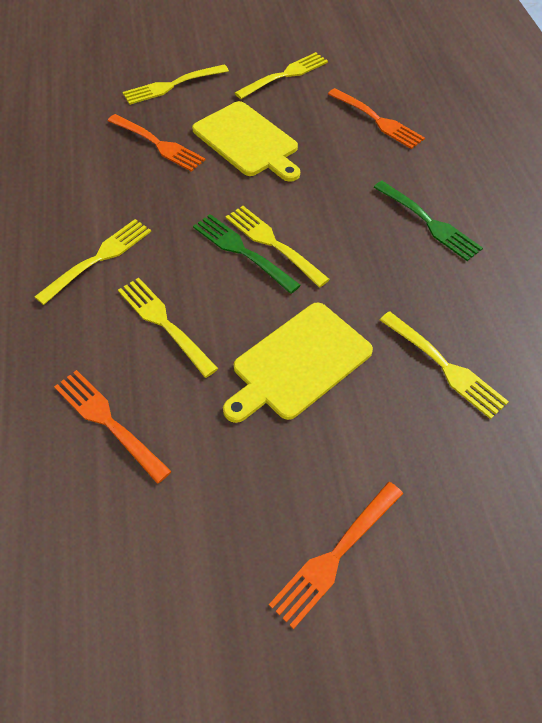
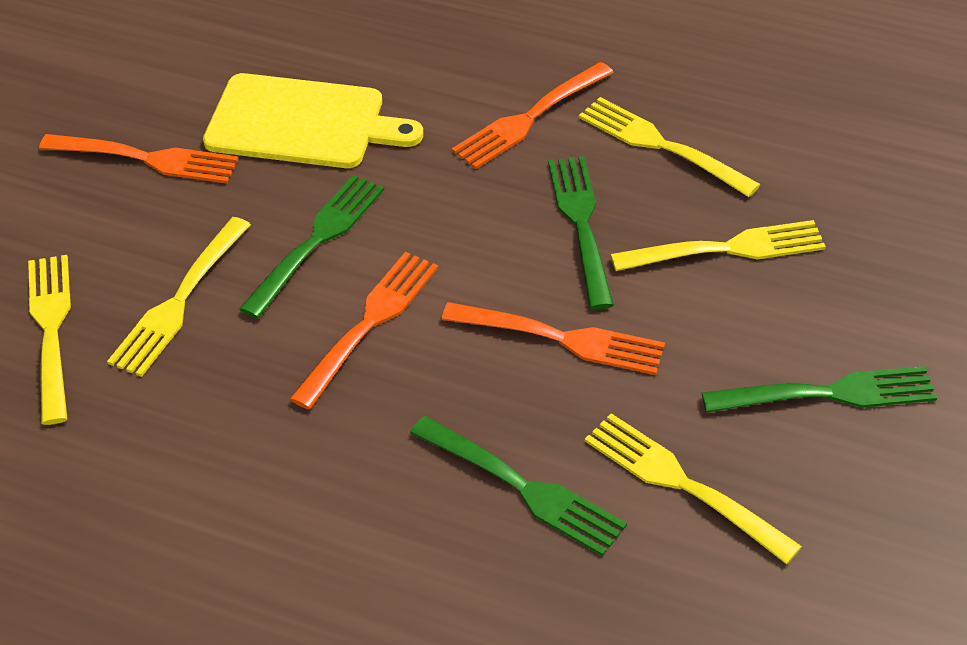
green fork: 2 -> 4
yellow cutting board: 2 -> 1
yellow fork: 6 -> 5

